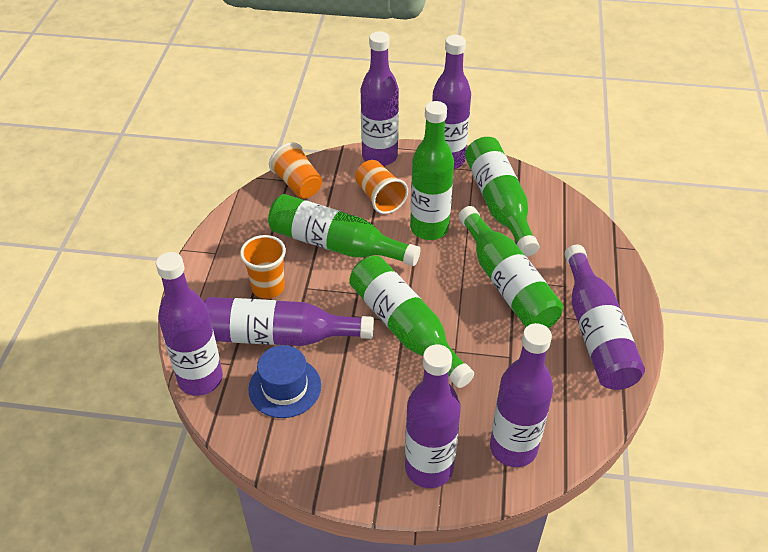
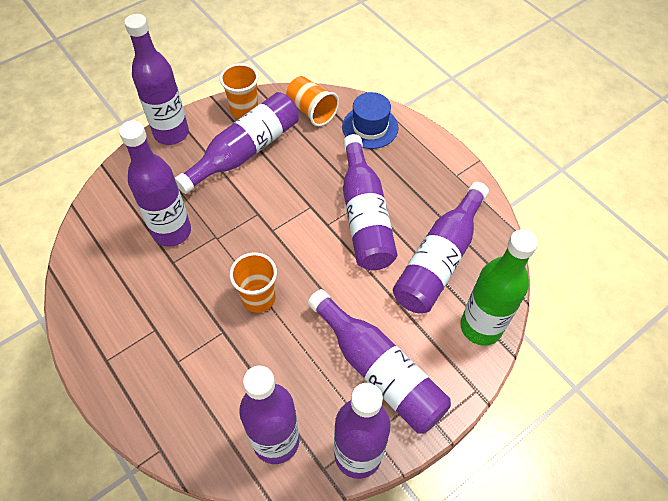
green bottle: 5 -> 1
purple bottle: 7 -> 8

